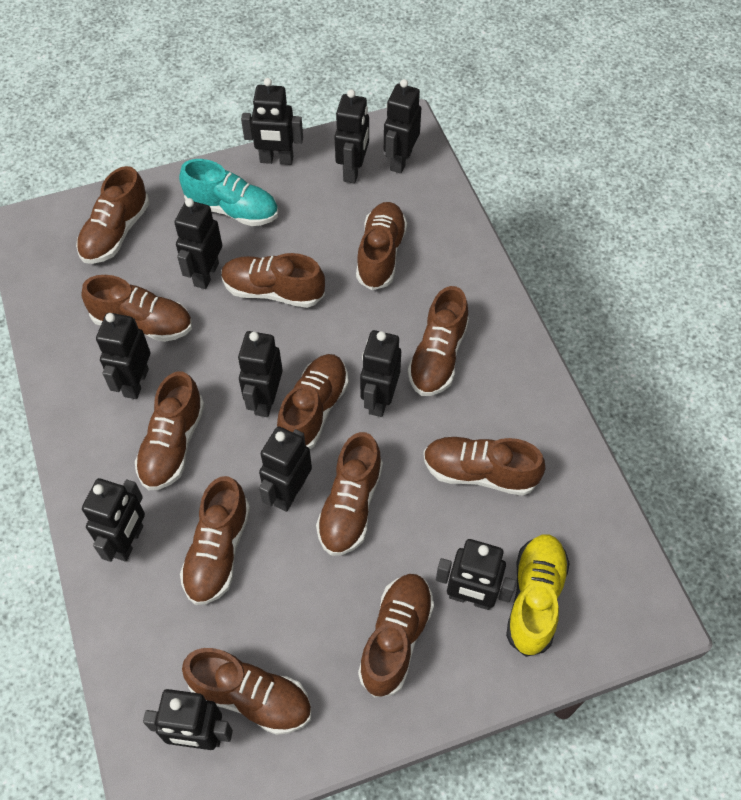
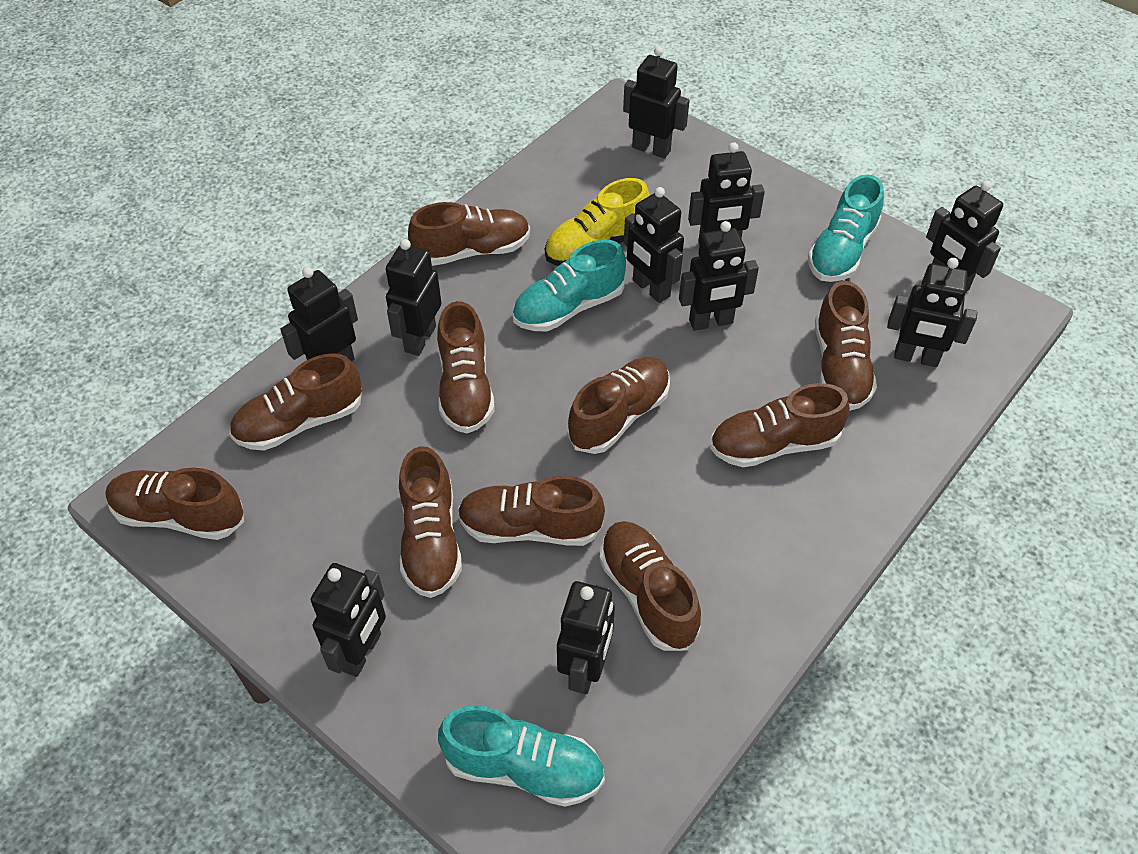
black robot: 11 -> 10
brown shoe: 12 -> 10
turquoise shoe: 1 -> 3

